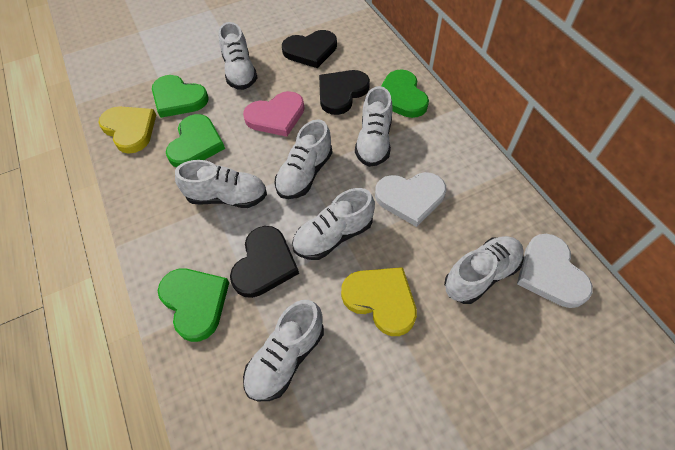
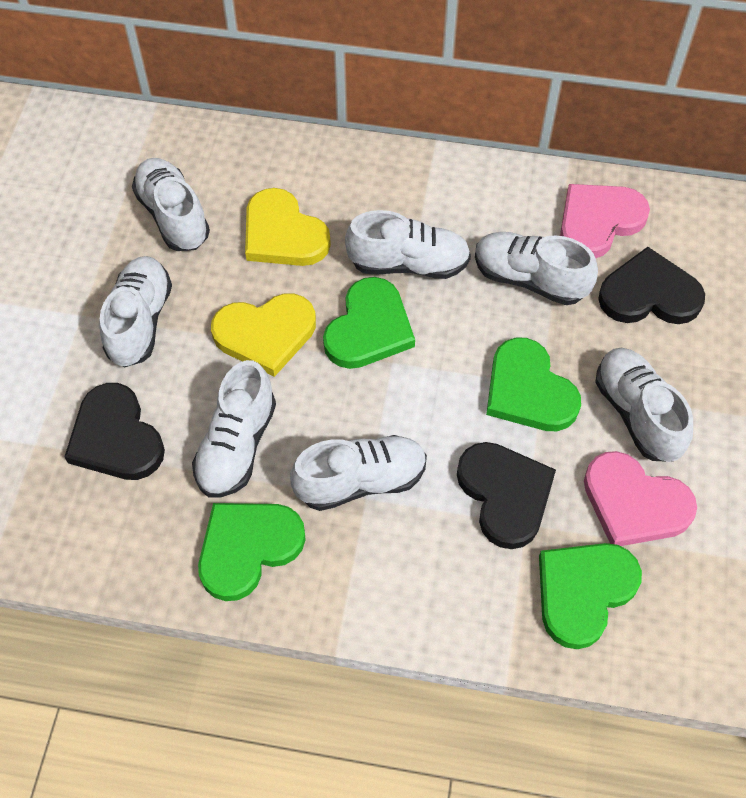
pink heart: 1 -> 2
white heart: 2 -> 0

